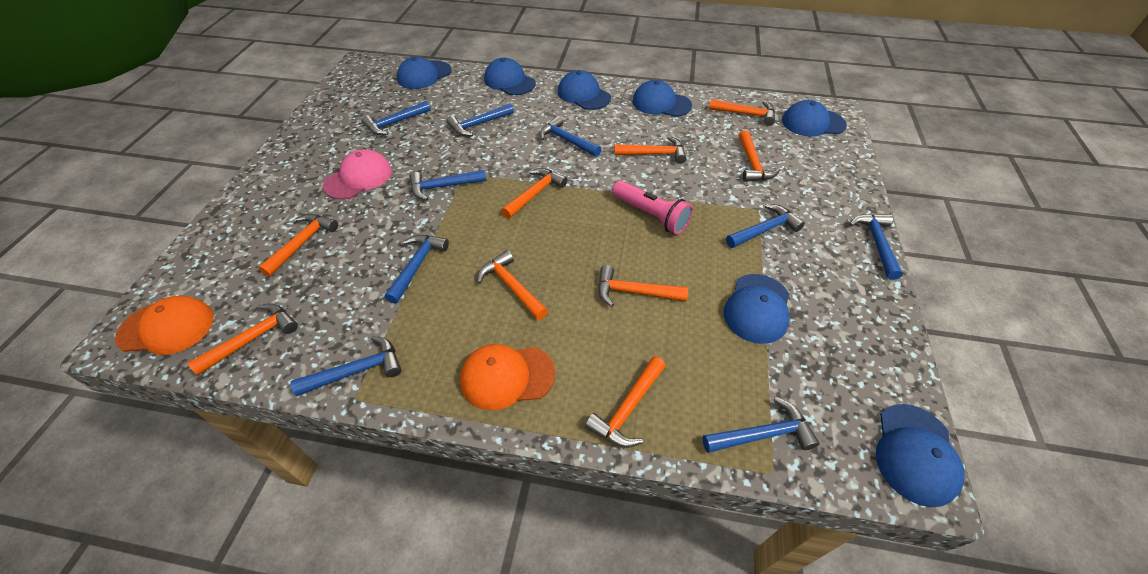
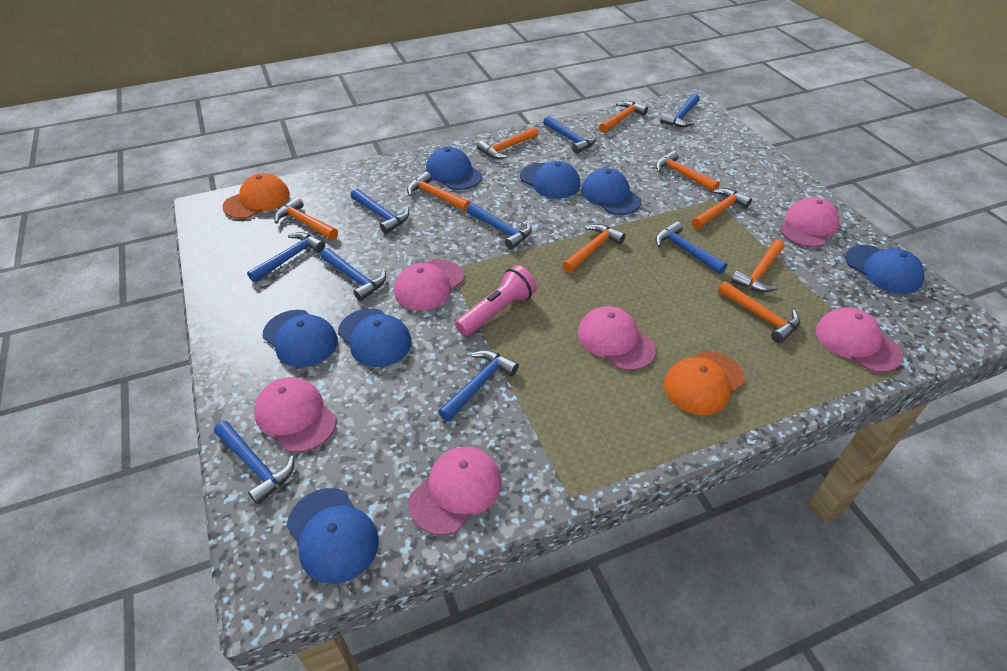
pink cap: 1 -> 6

